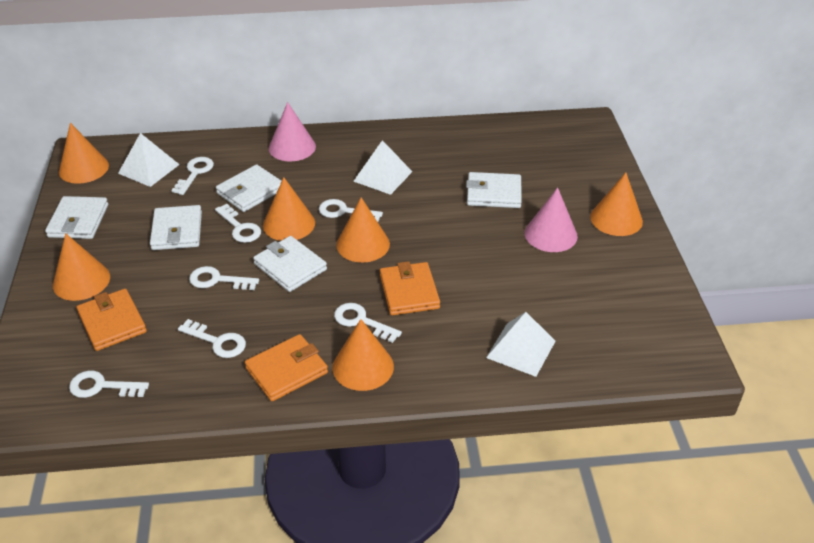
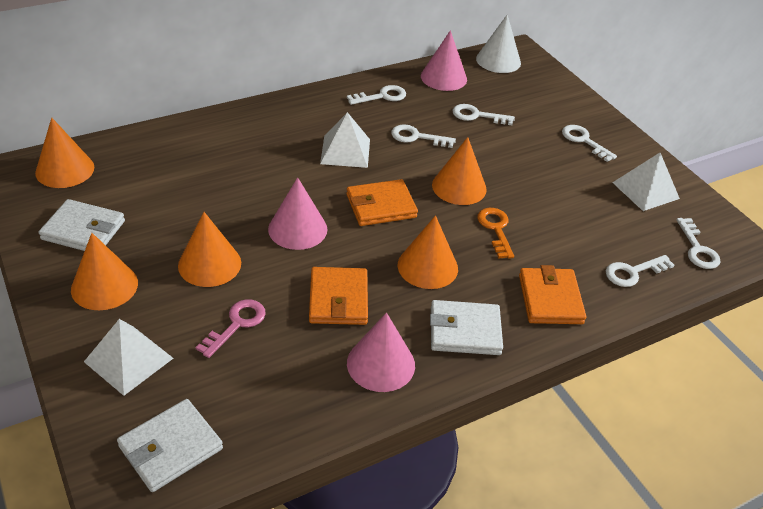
orange cone: 6 -> 5
orange key: 0 -> 1
pink cone: 2 -> 3
pink key: 0 -> 1
white cone: 0 -> 1
white key: 7 -> 6
white wallet: 5 -> 3

